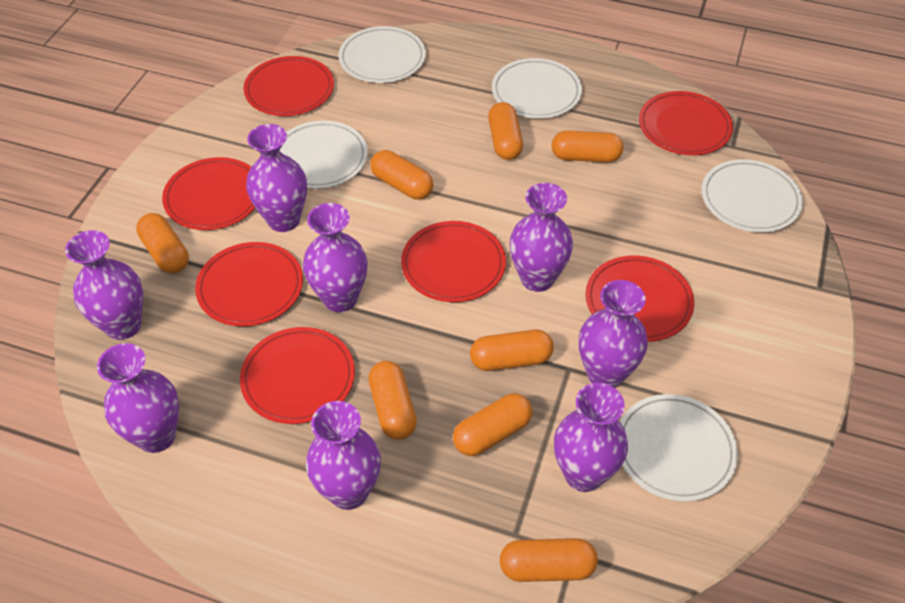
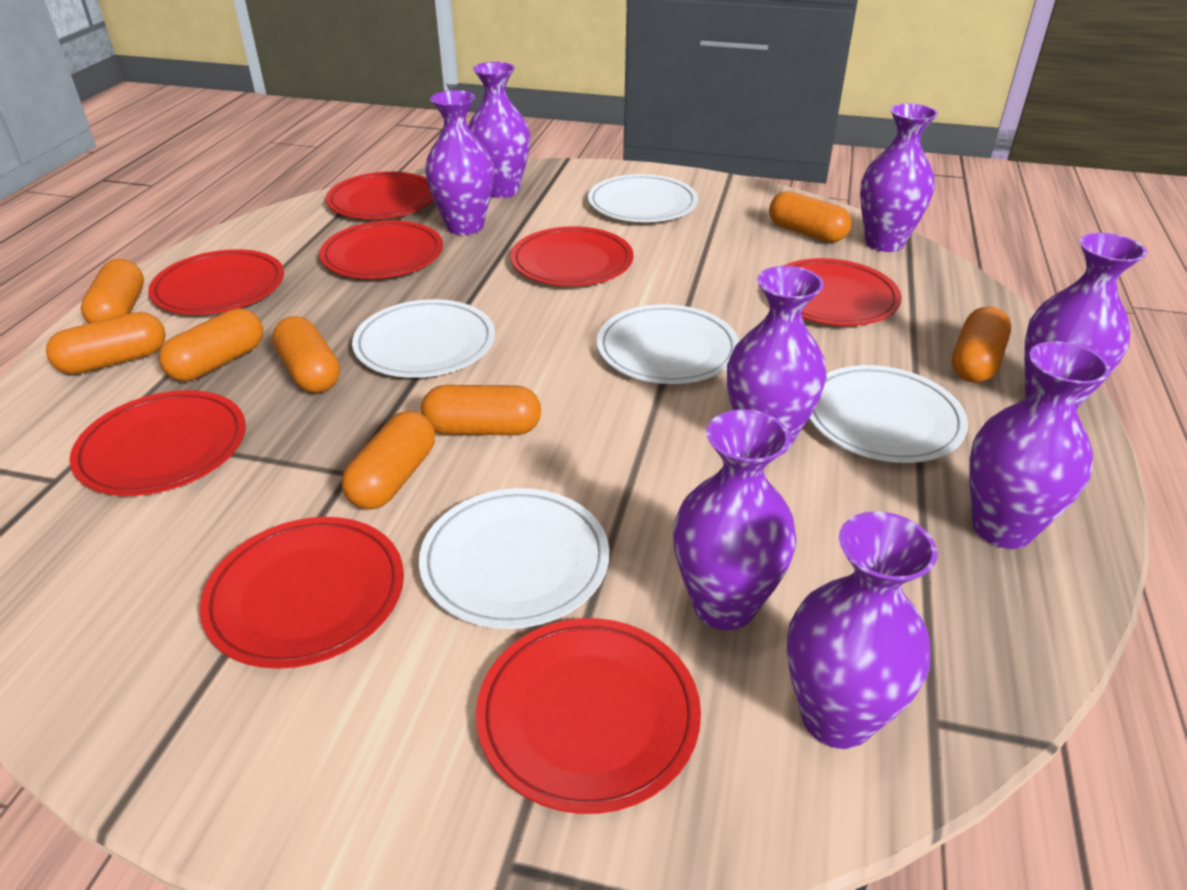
red plate: 7 -> 8

